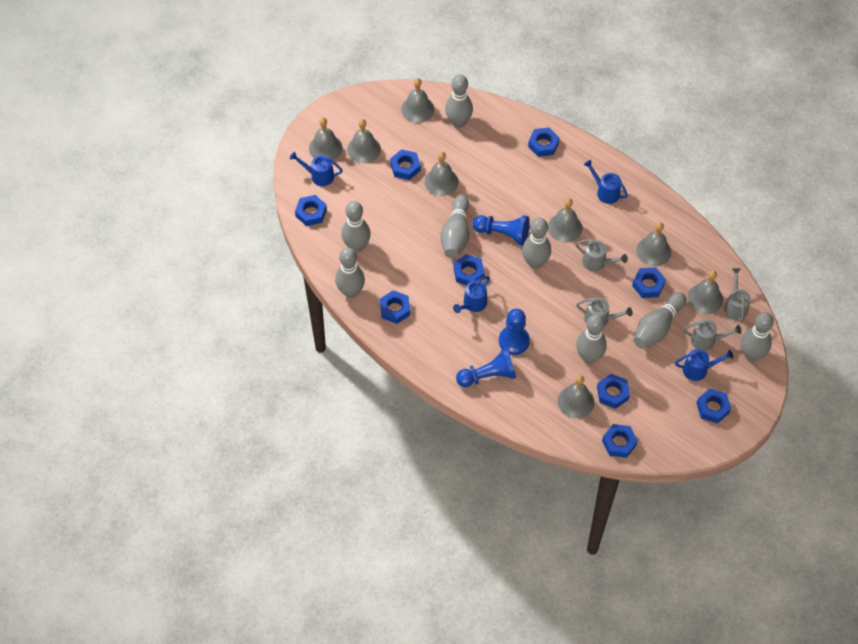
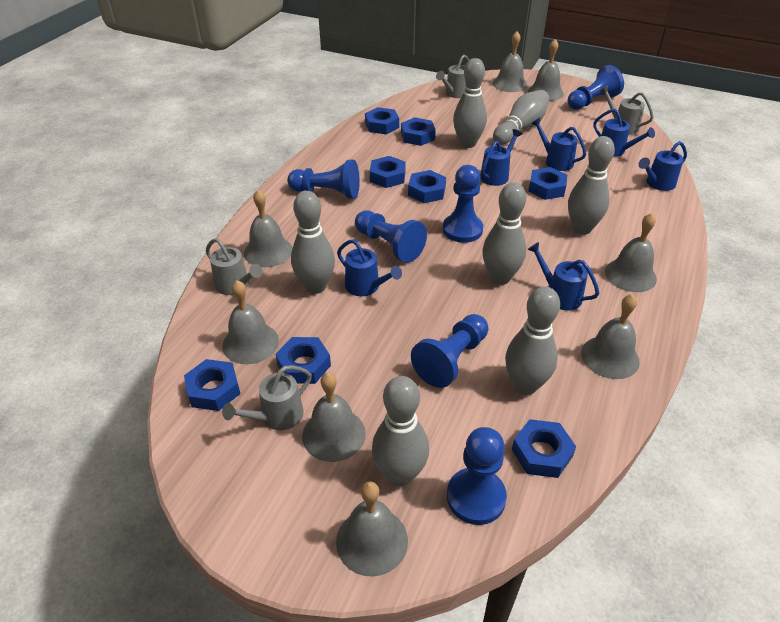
blue nut: 9 -> 8
blue pawn: 3 -> 6
blue watering can: 4 -> 6
grey bowling pin: 8 -> 7

